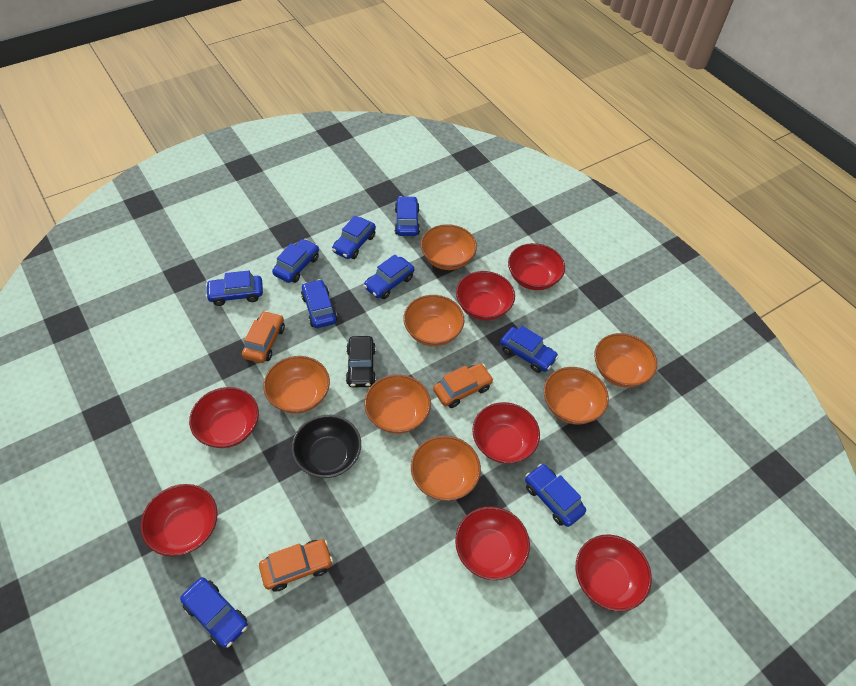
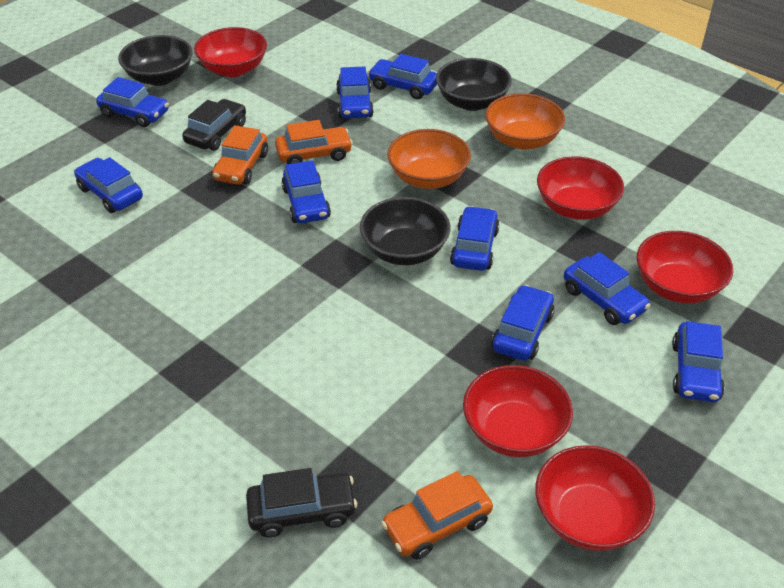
black bowl: 1 -> 3
black car: 1 -> 2
orange bowl: 7 -> 2
red bowl: 7 -> 5

